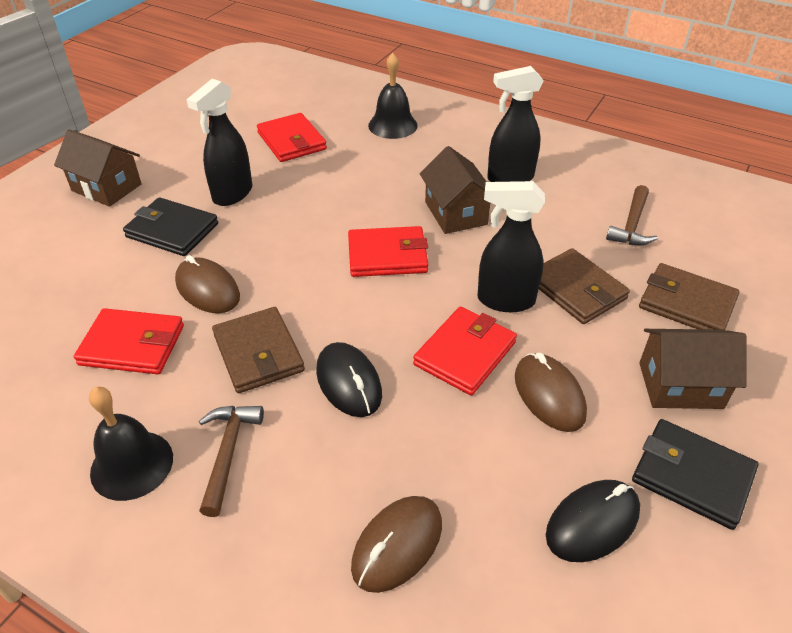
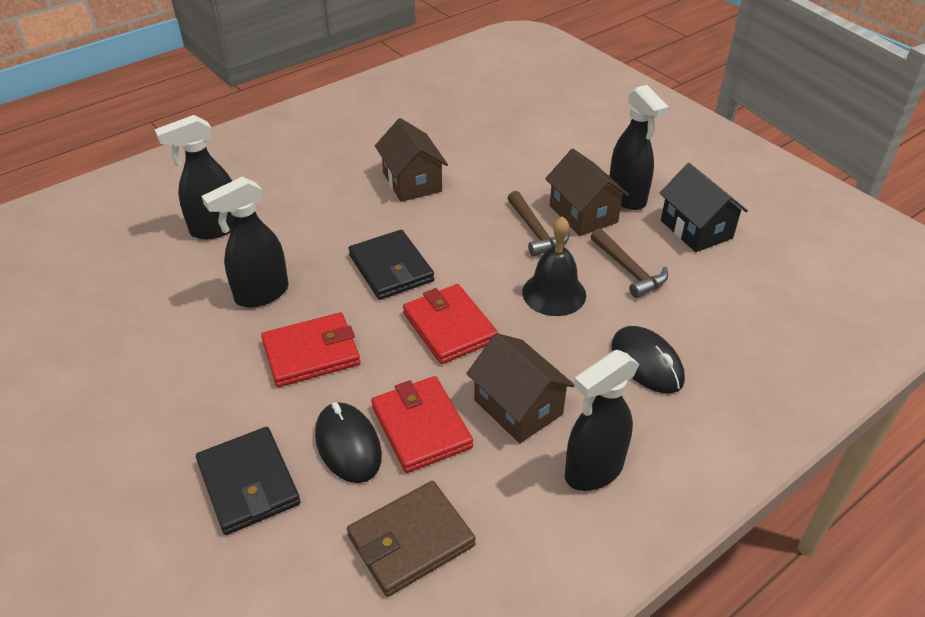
black bell: 2 -> 1
black house: 0 -> 1
black spray bottle: 3 -> 4
brown mouse: 3 -> 0
brown wallet: 3 -> 1
red wallet: 4 -> 3

